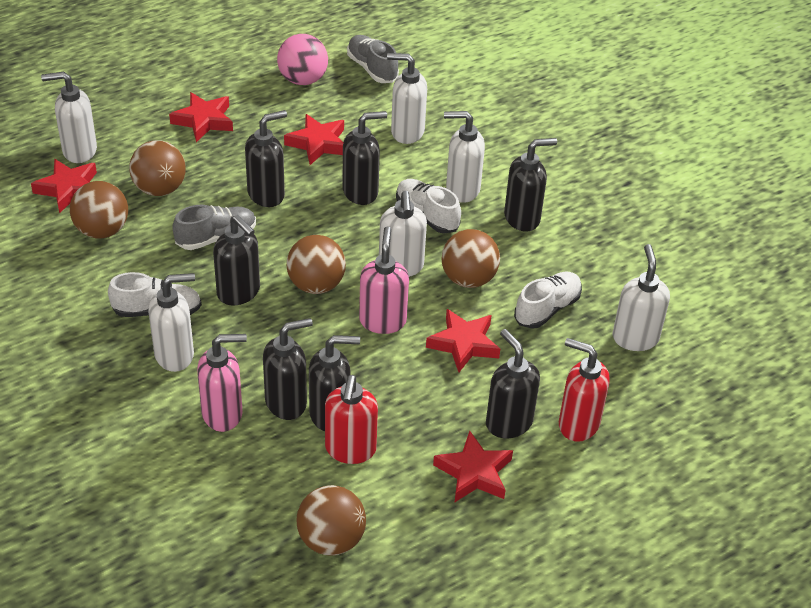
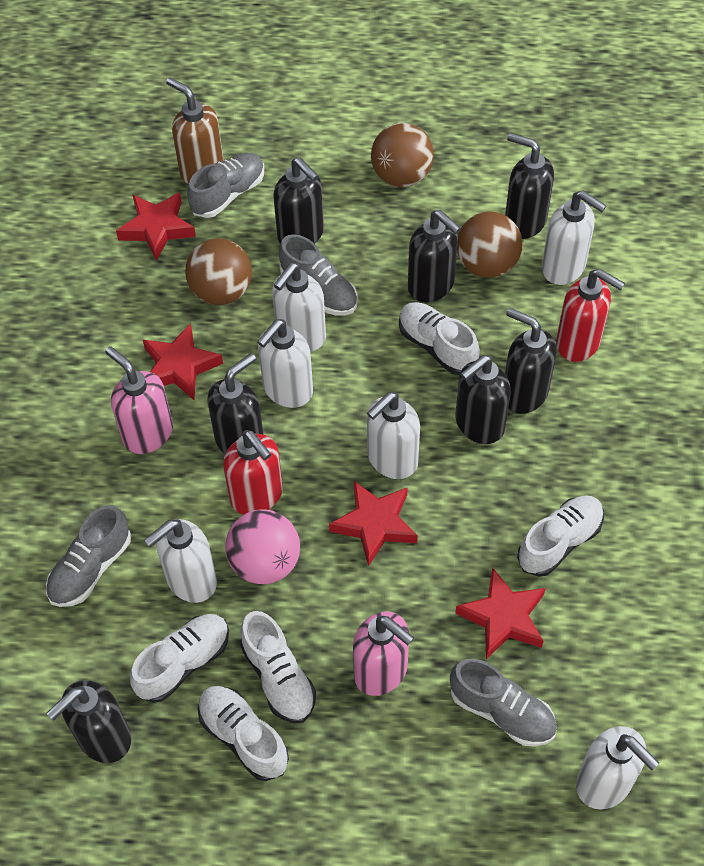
brown ball: 5 -> 3
brown soap dispenser: 0 -> 1
grey shoe: 2 -> 4
red star: 5 -> 4
white shoe: 3 -> 5

